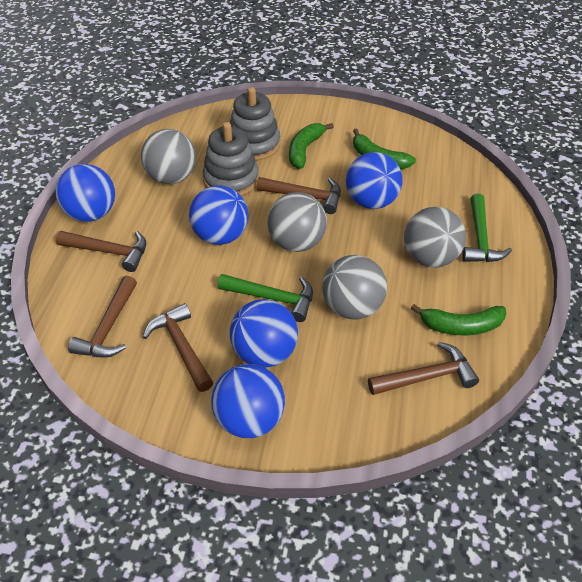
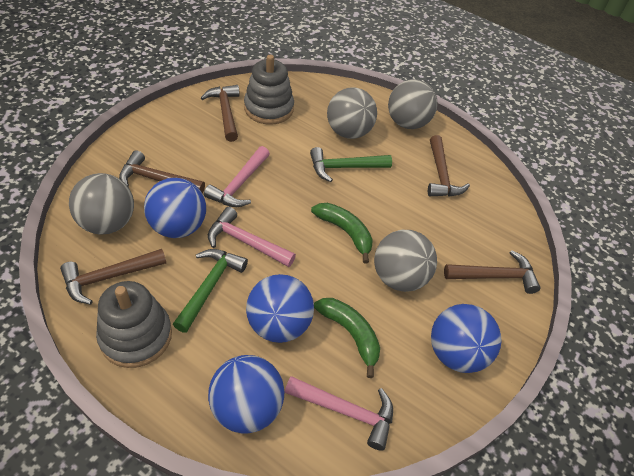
blue ball: 5 -> 4
green banana: 3 -> 2
pink hammer: 0 -> 3

